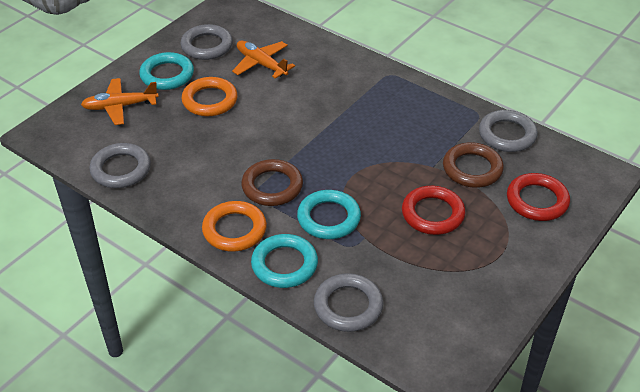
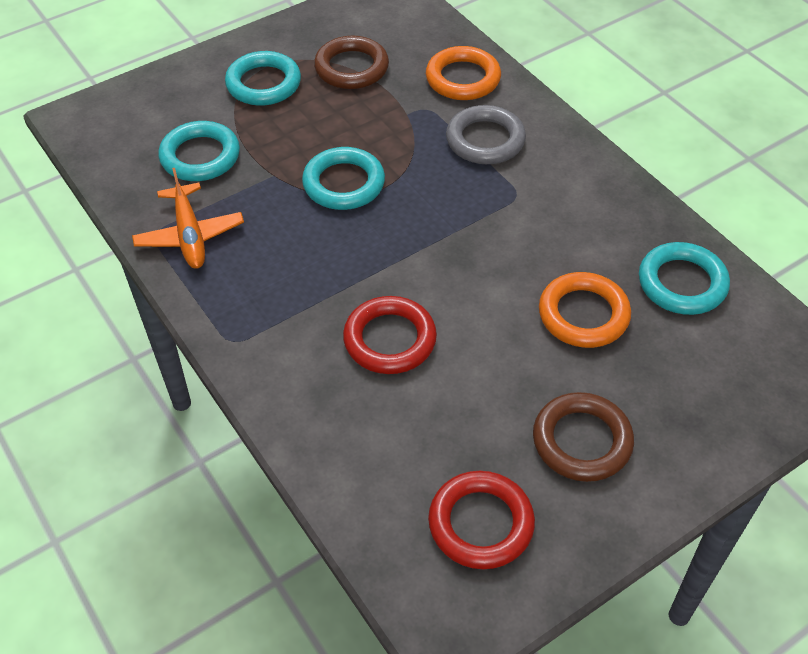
grey ring: 4 -> 1
orange plane: 2 -> 1
turquoise ring: 3 -> 4

